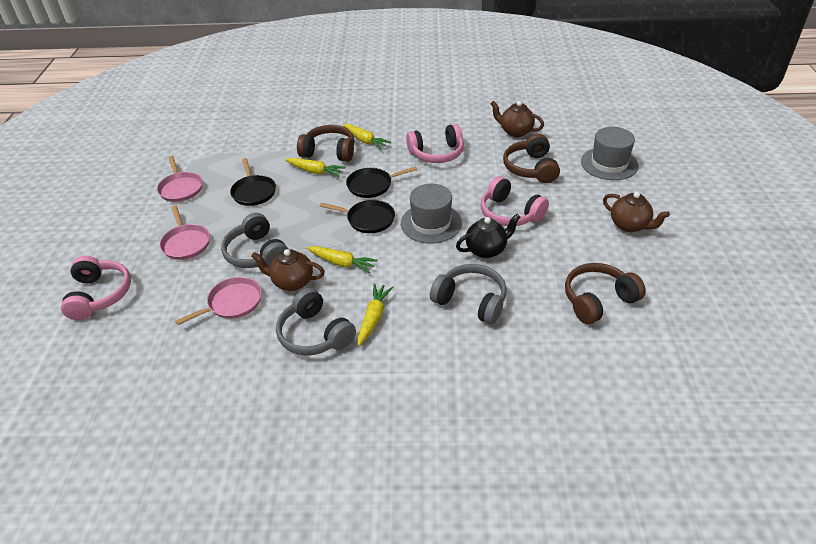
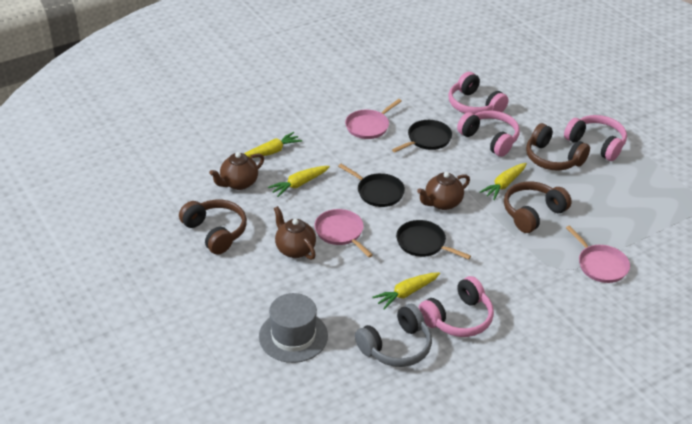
black teapot: 1 -> 0
grey hat: 2 -> 1
grey headphones: 3 -> 1
pink headphones: 3 -> 4

